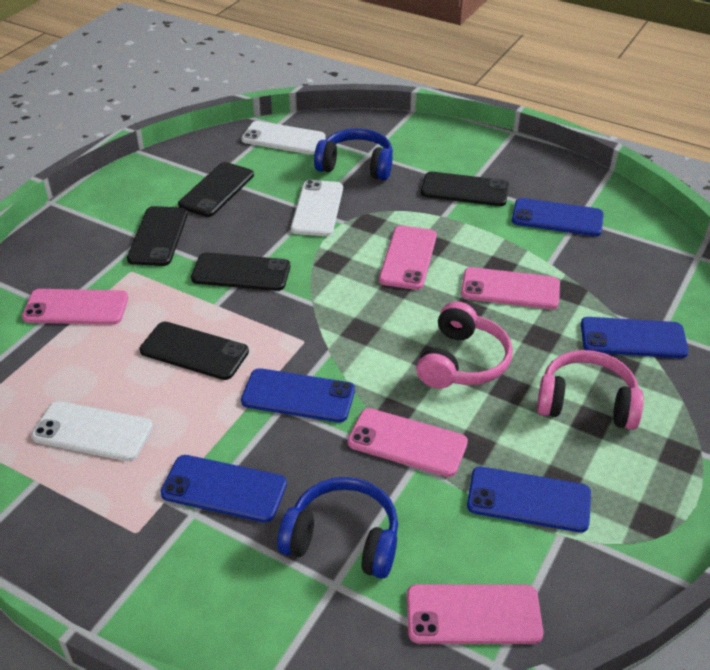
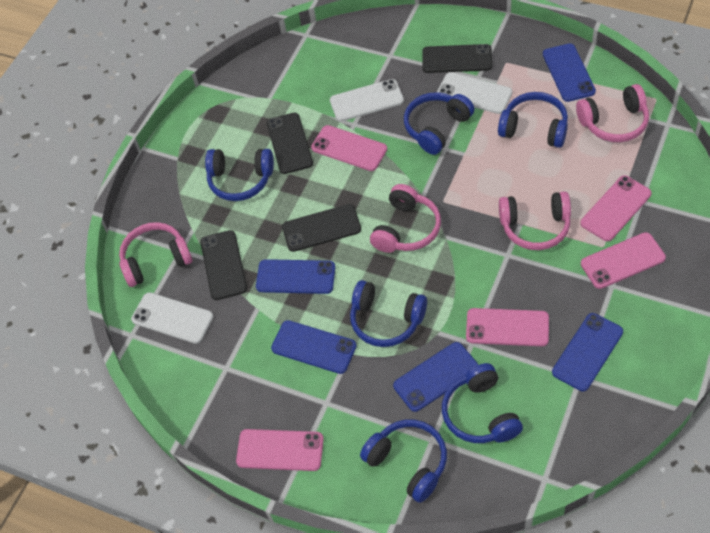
black phone: 5 -> 4
blue headphones: 2 -> 6
pink headphones: 2 -> 4

